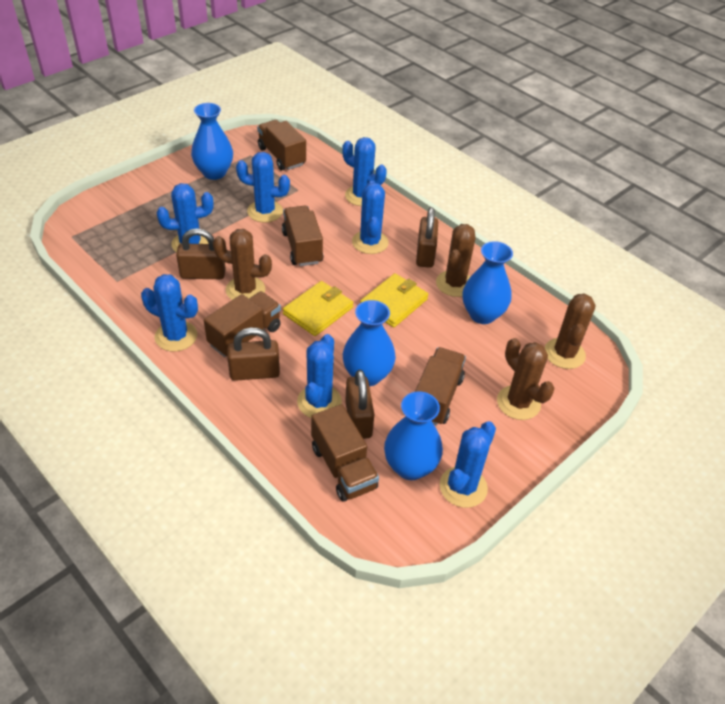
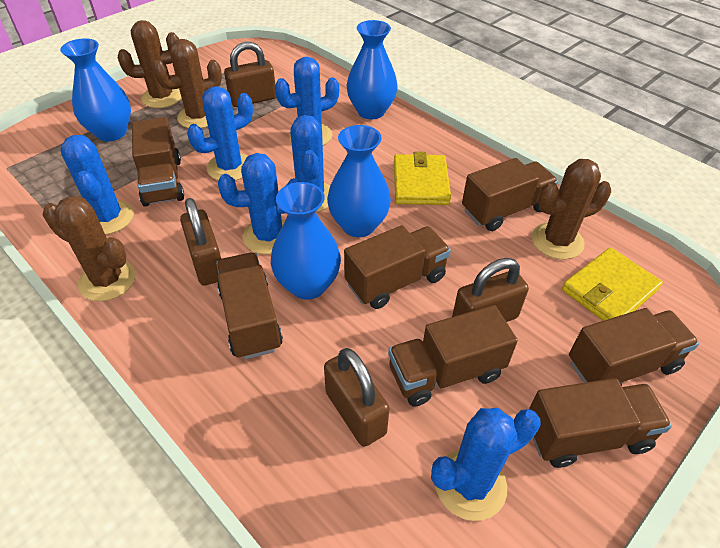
blue cactus: 7 -> 6
brown truck: 5 -> 7

